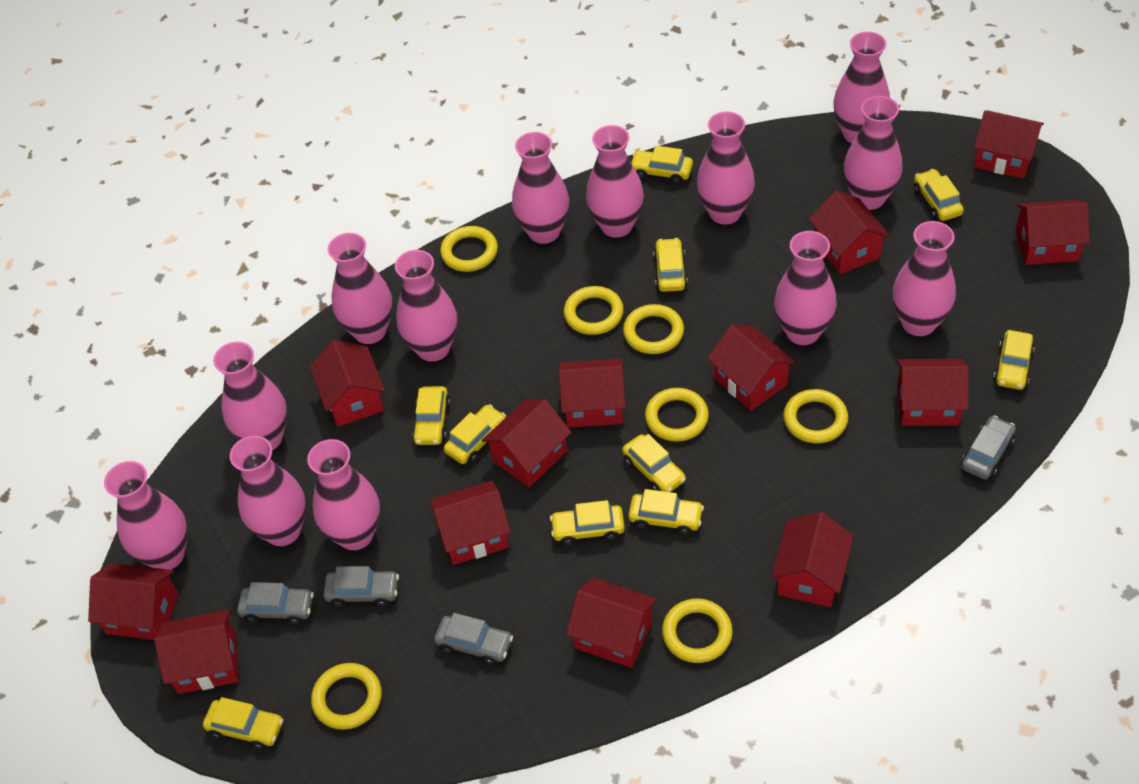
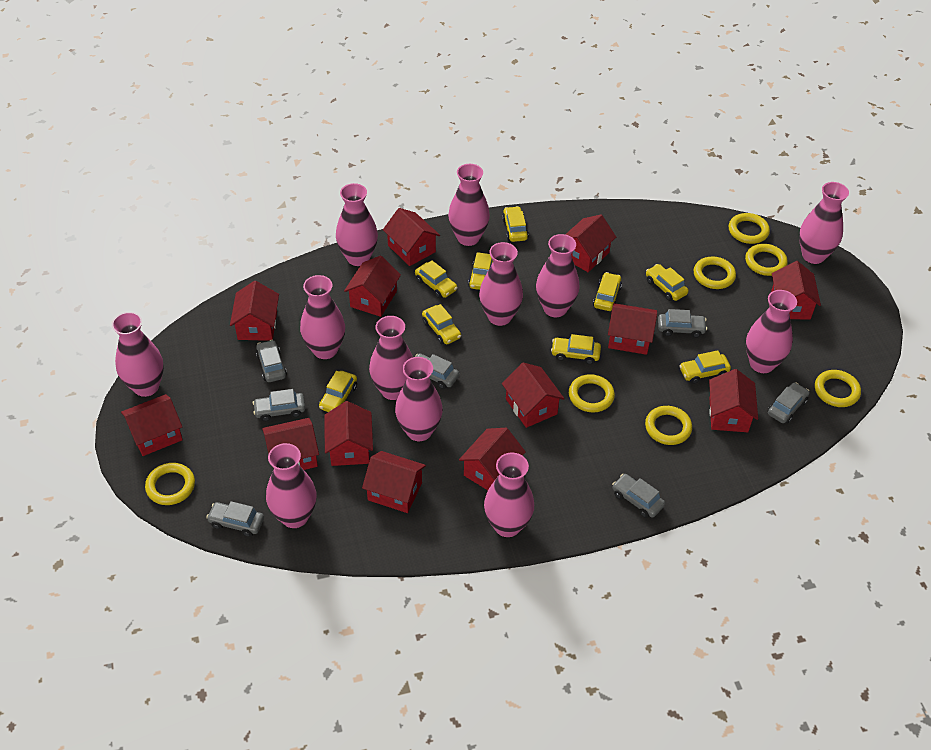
grey car: 4 -> 7
pink vase: 13 -> 12
yellow car: 10 -> 9

